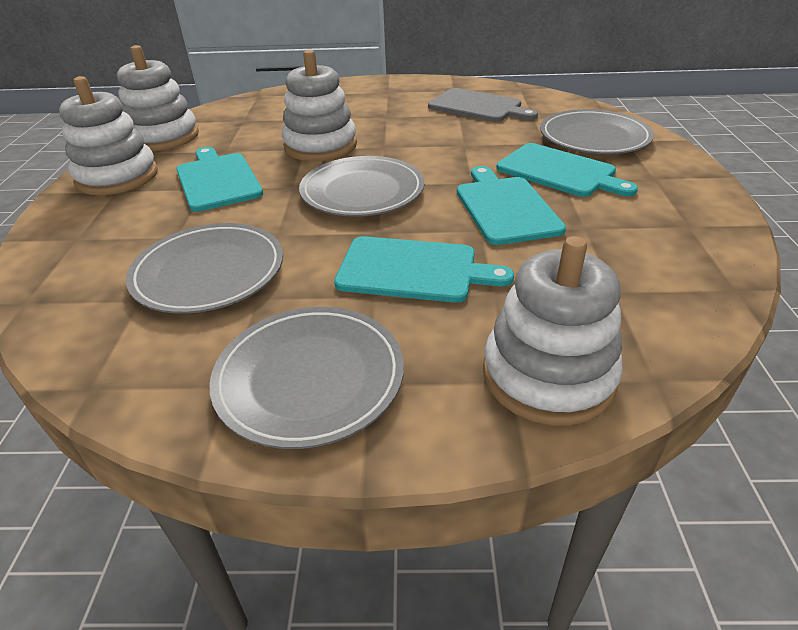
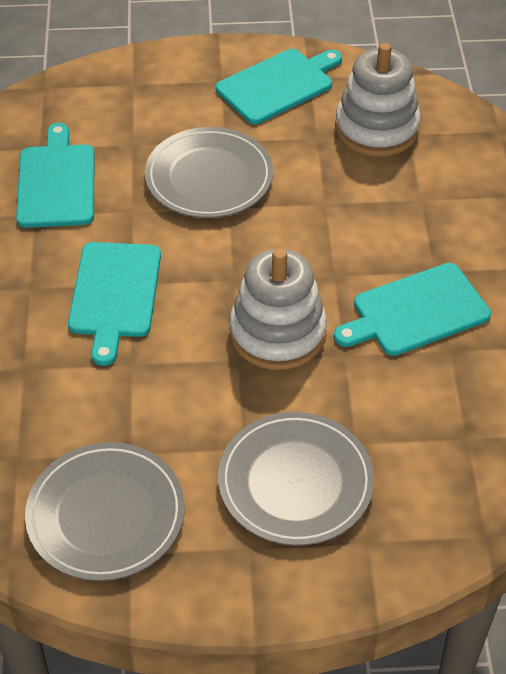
grey cutting board: 1 -> 0
grey plate: 4 -> 3
white stacking toy: 4 -> 2

